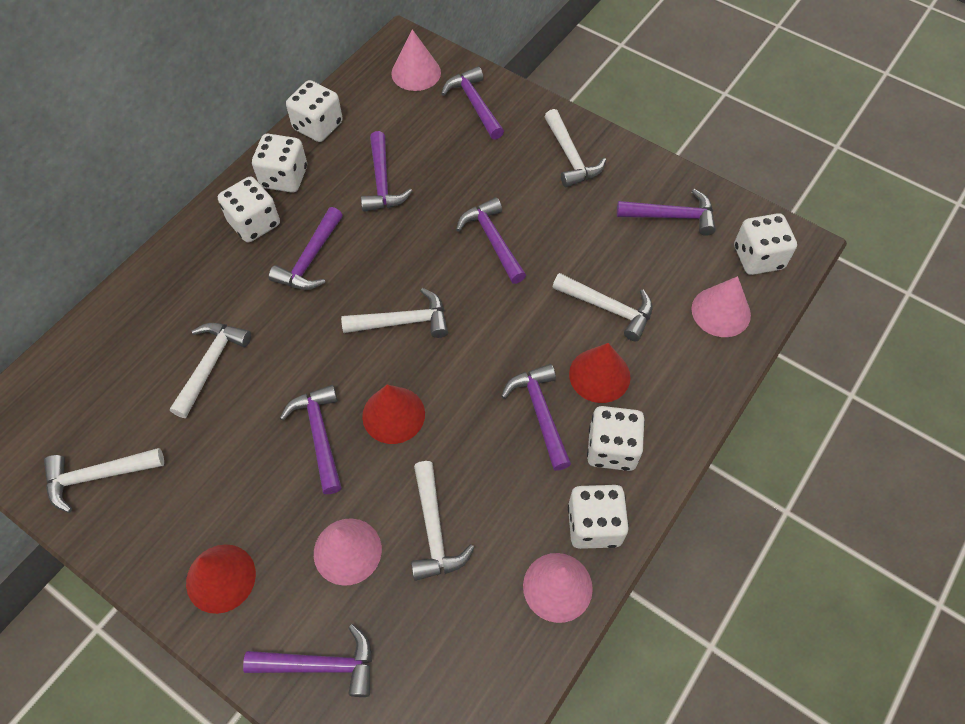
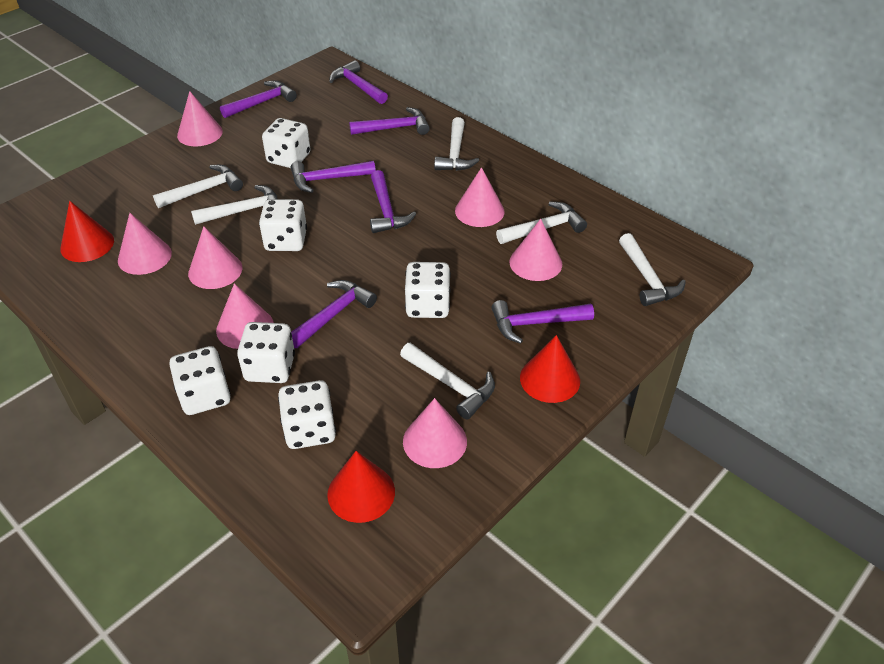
pink cone: 4 -> 7
purple hammer: 8 -> 7

